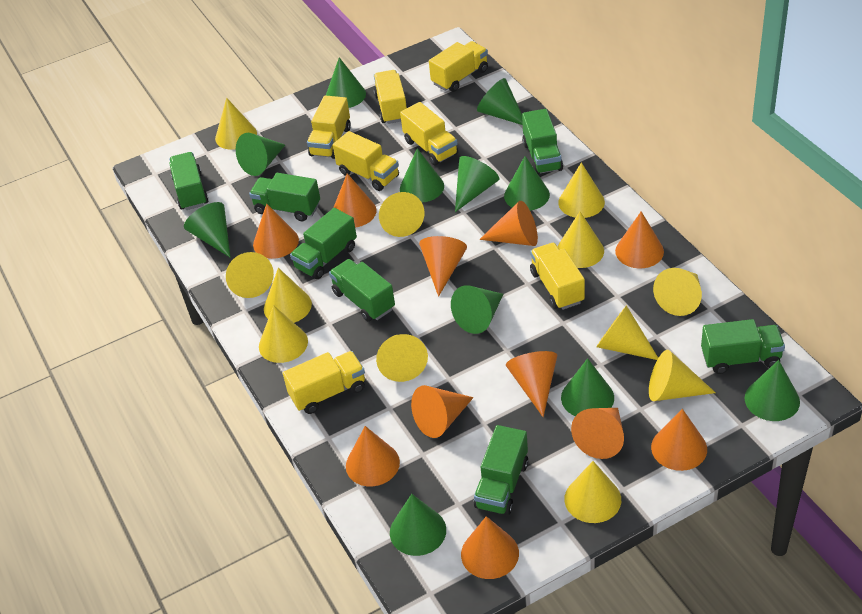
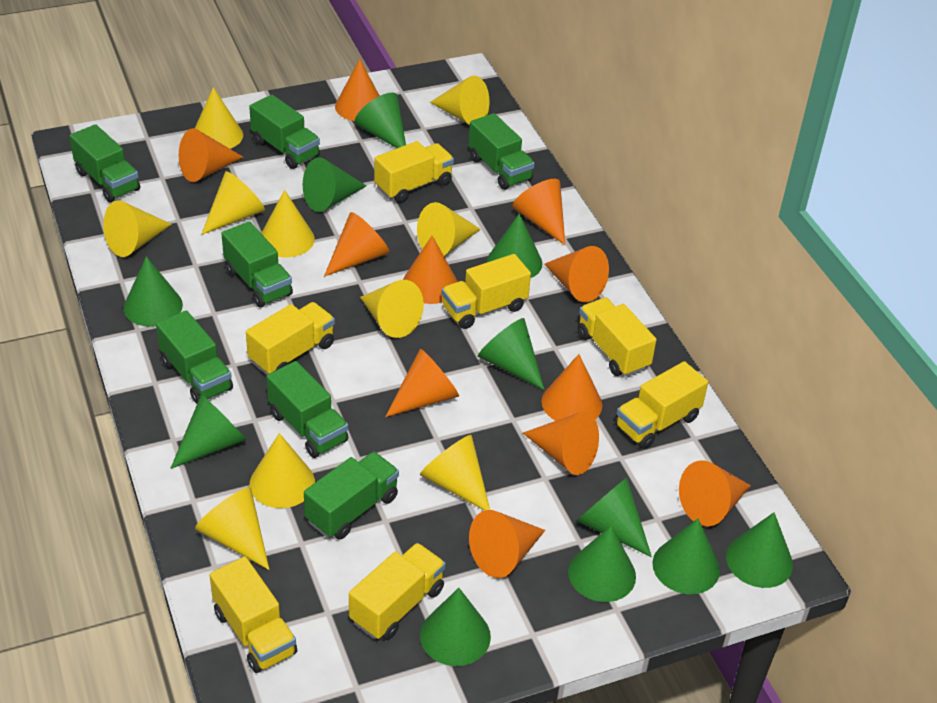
yellow cone: 12 -> 10

